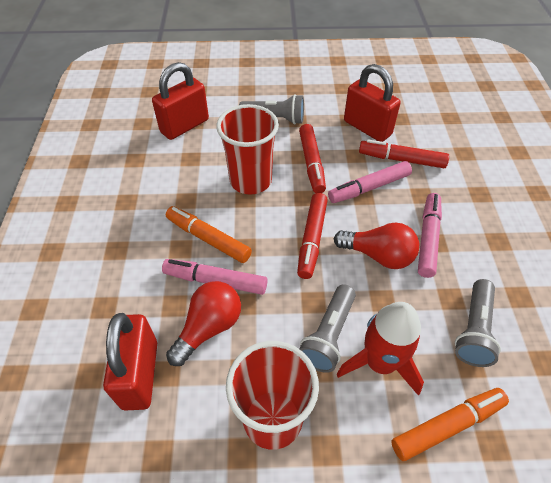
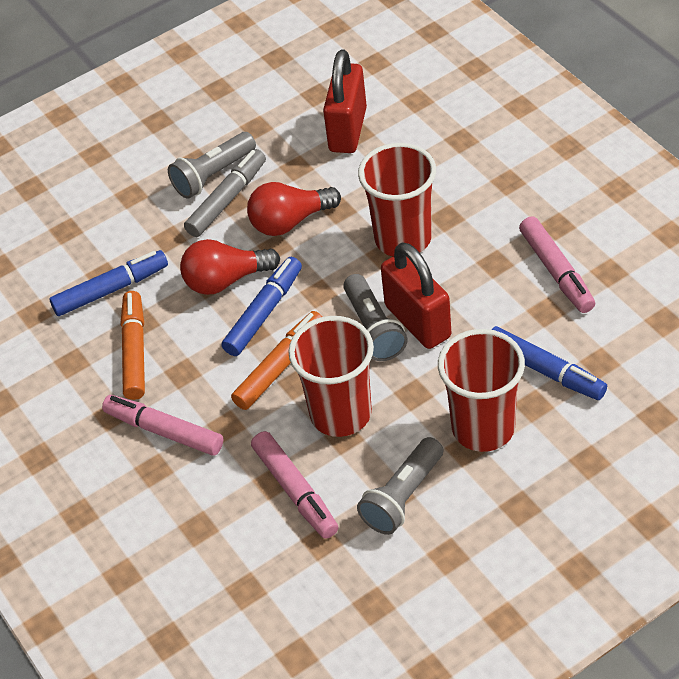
blue marker: 0 -> 3
grey marker: 0 -> 1
red cup: 2 -> 3
red marker: 3 -> 0
red padlock: 3 -> 2
red rocket: 1 -> 0

